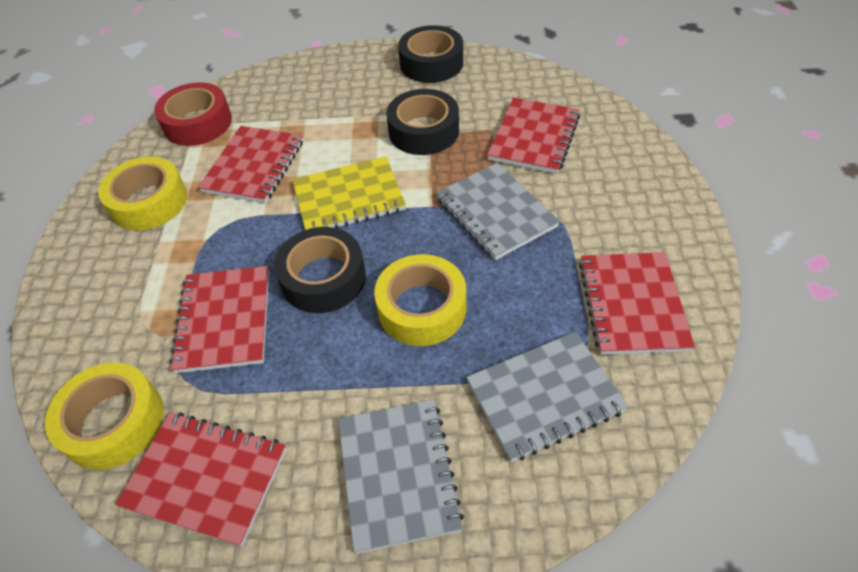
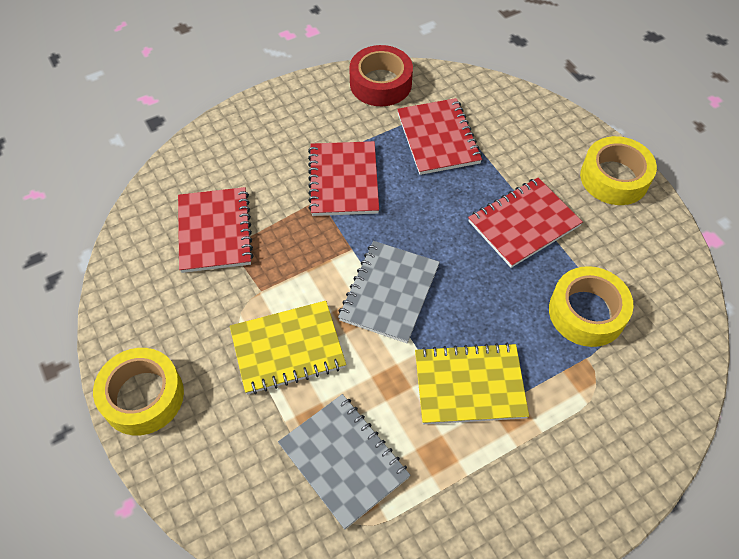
black tape: 3 -> 0
grey notebook: 3 -> 2
red notebook: 5 -> 4
yellow notebook: 1 -> 2

